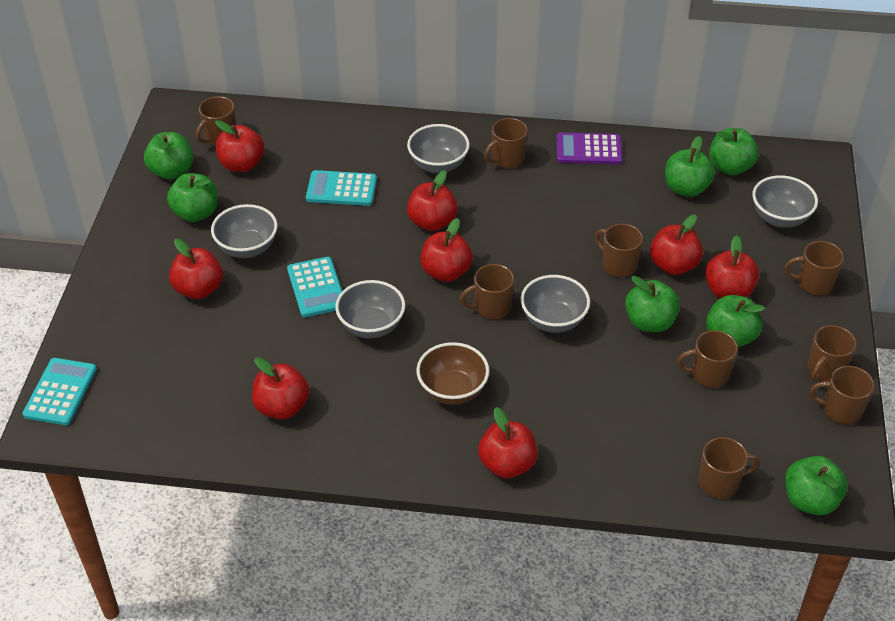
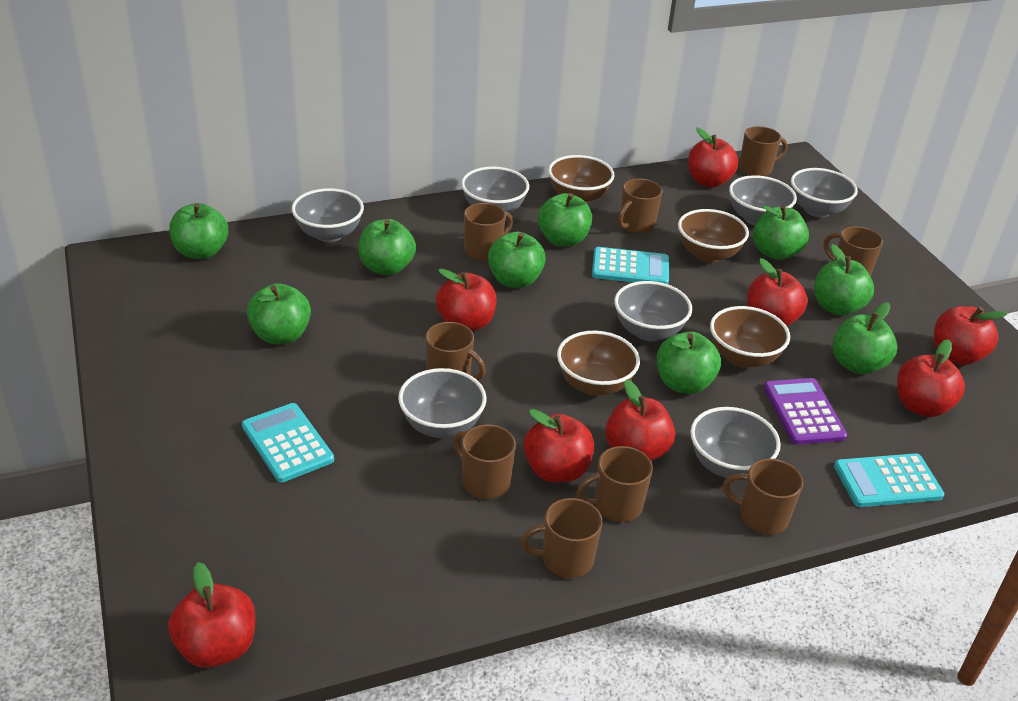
brown bowl: 1 -> 4
green apple: 7 -> 9
grey bowl: 5 -> 7

